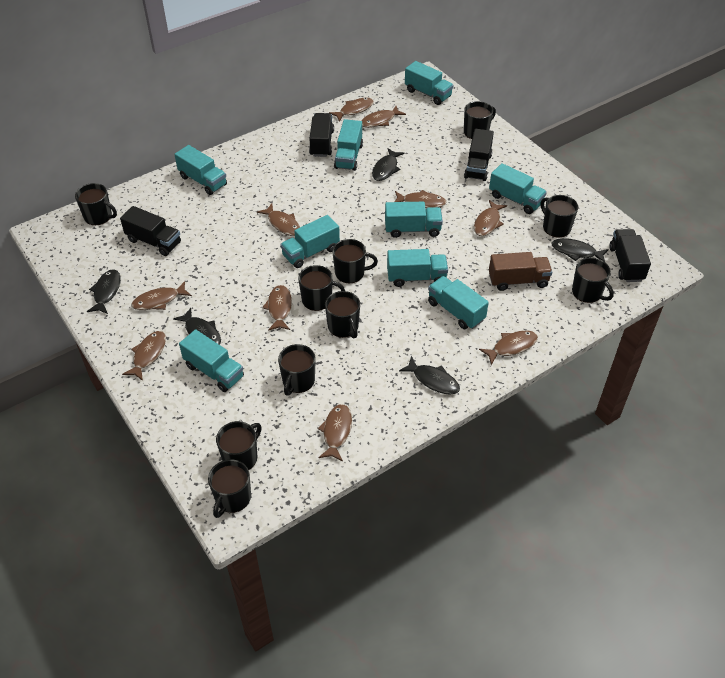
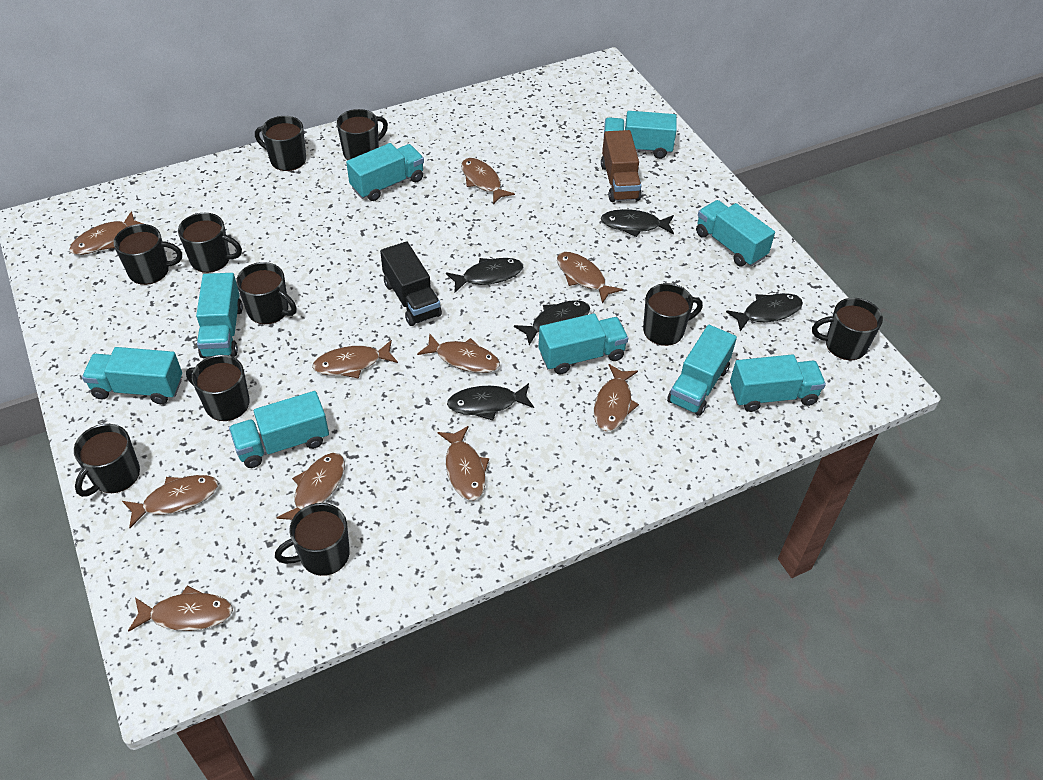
black truck: 4 -> 1

